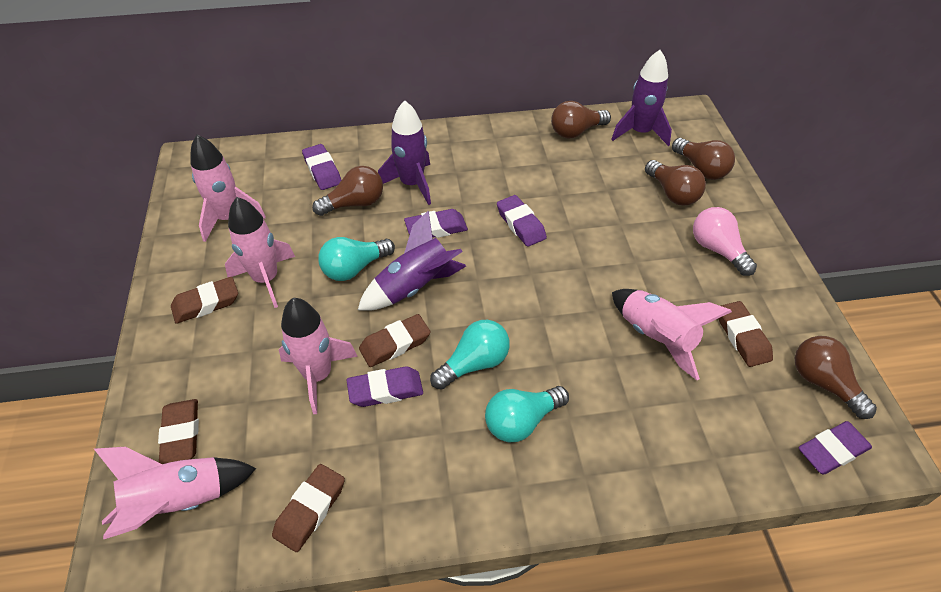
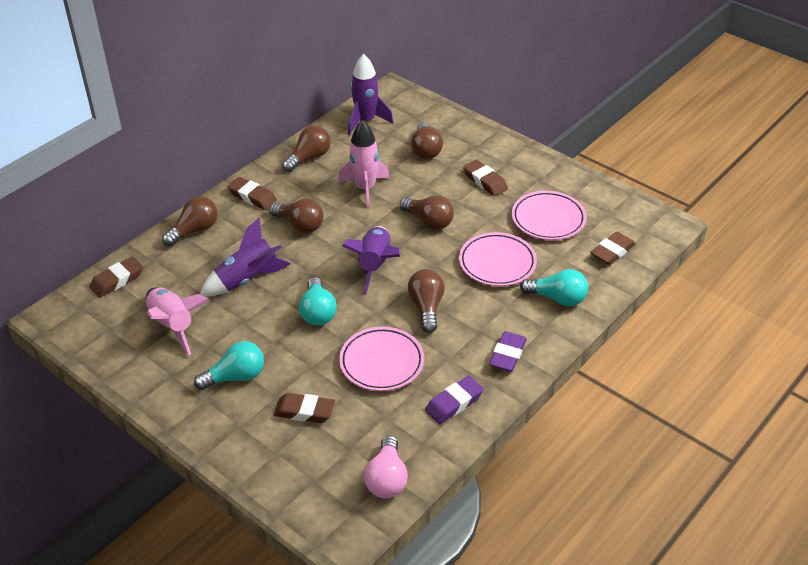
brown light bulb: 5 -> 6
pink plate: 0 -> 3
pink rocket: 5 -> 2
purple eraser: 5 -> 2

